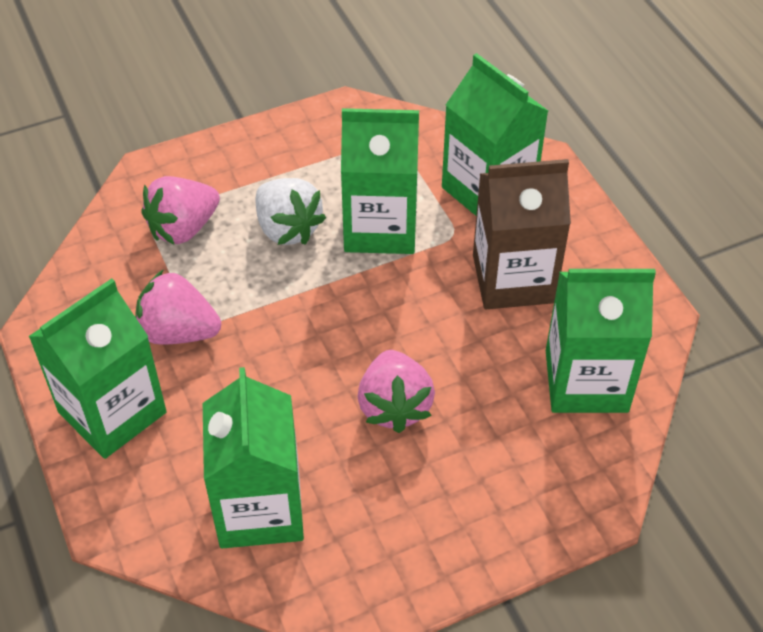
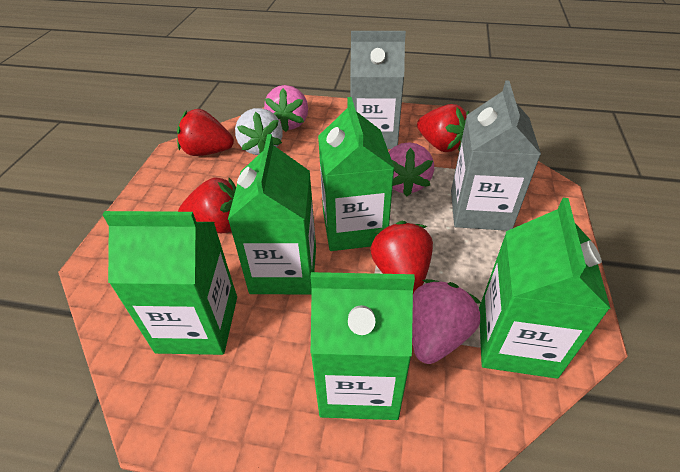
brown carton: 1 -> 0
grey carton: 0 -> 2
red strawberry: 0 -> 4

